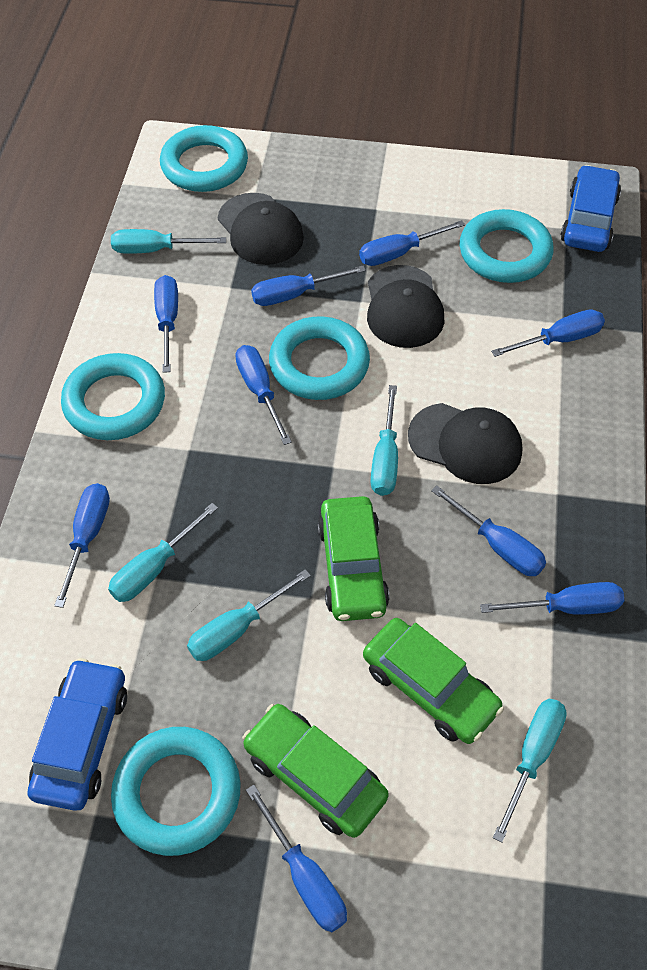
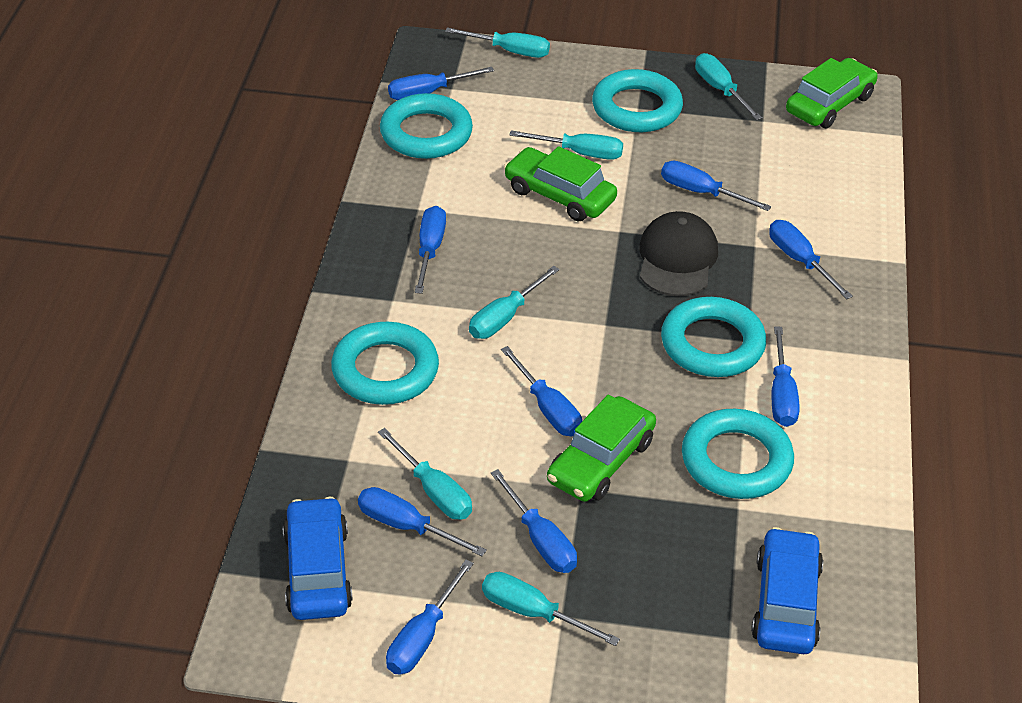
black cap: 3 -> 1
turquoise screwdriver: 5 -> 6

